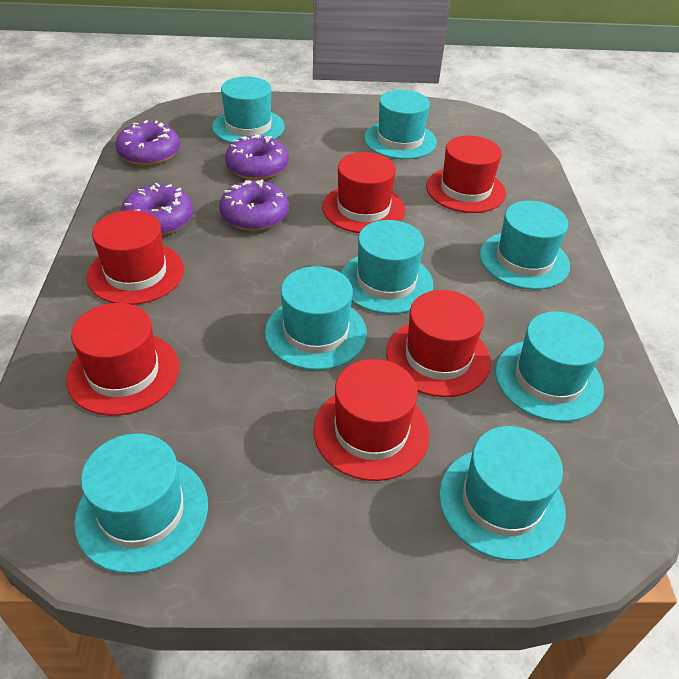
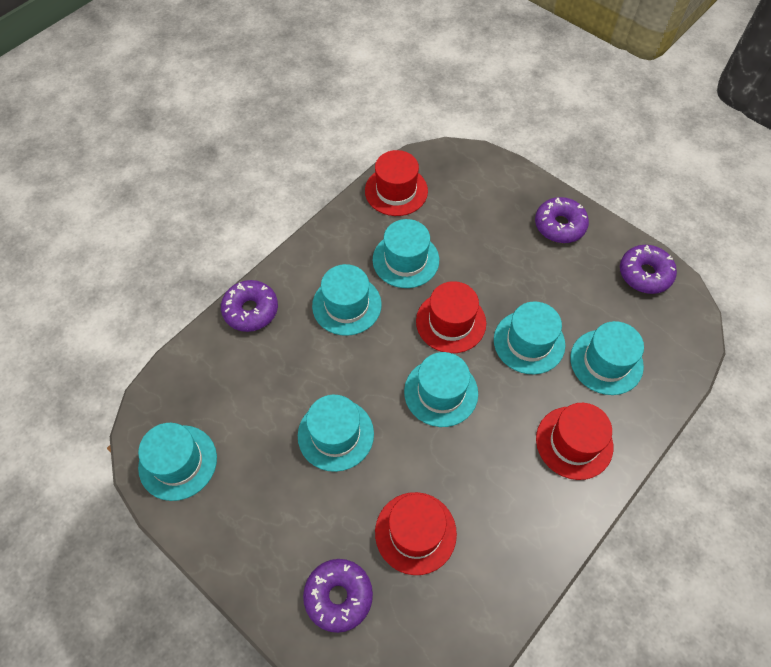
red hat: 6 -> 4
turquoise hat: 8 -> 7

